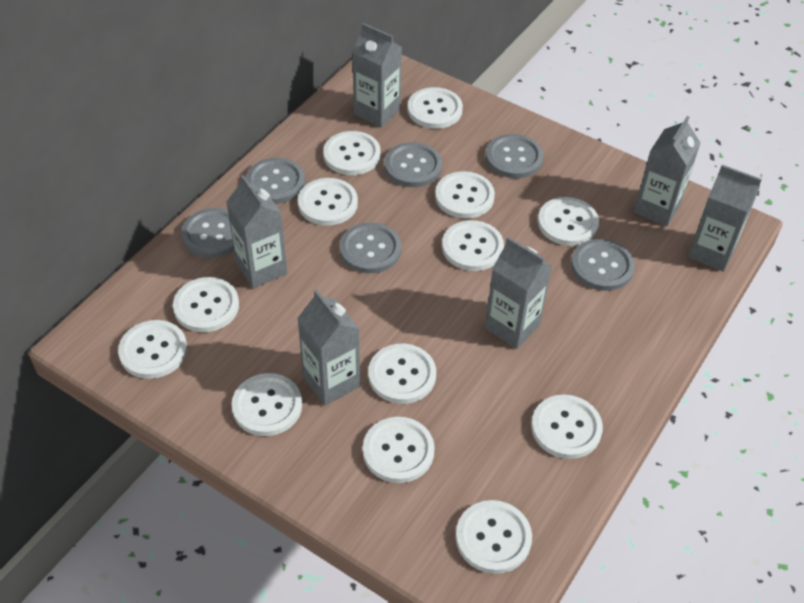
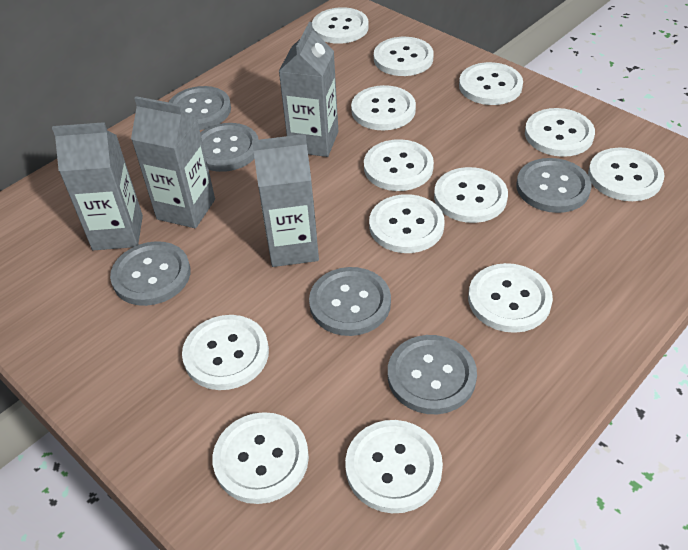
grey carton: 6 -> 4

